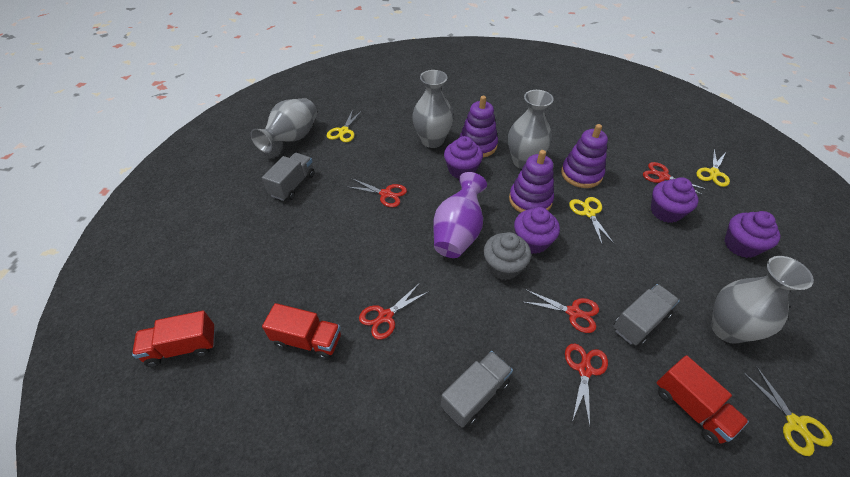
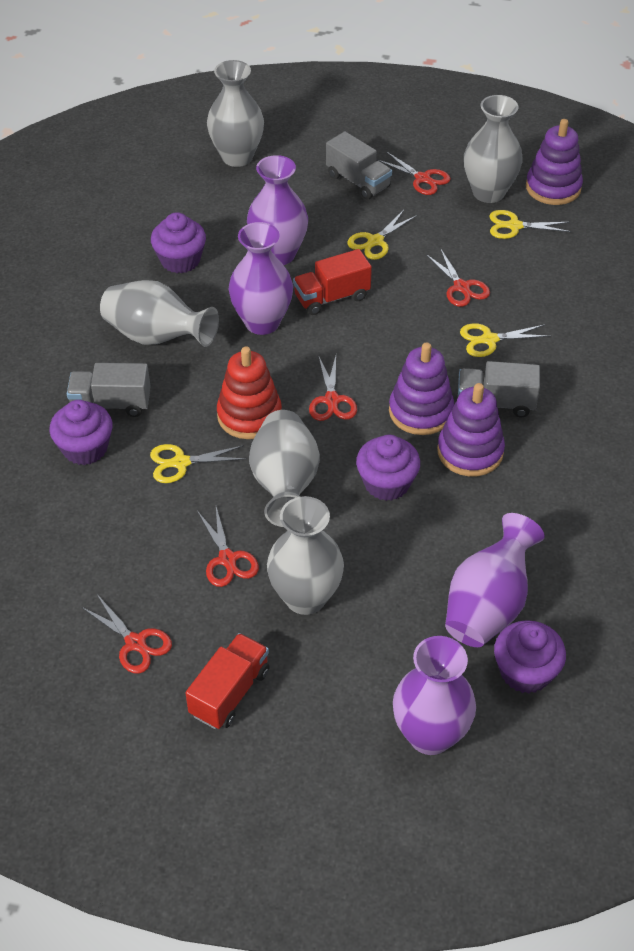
grey cupcake: 1 -> 0
grey vase: 4 -> 5
purple vase: 1 -> 4
red stacking toy: 0 -> 1
red truck: 3 -> 2

